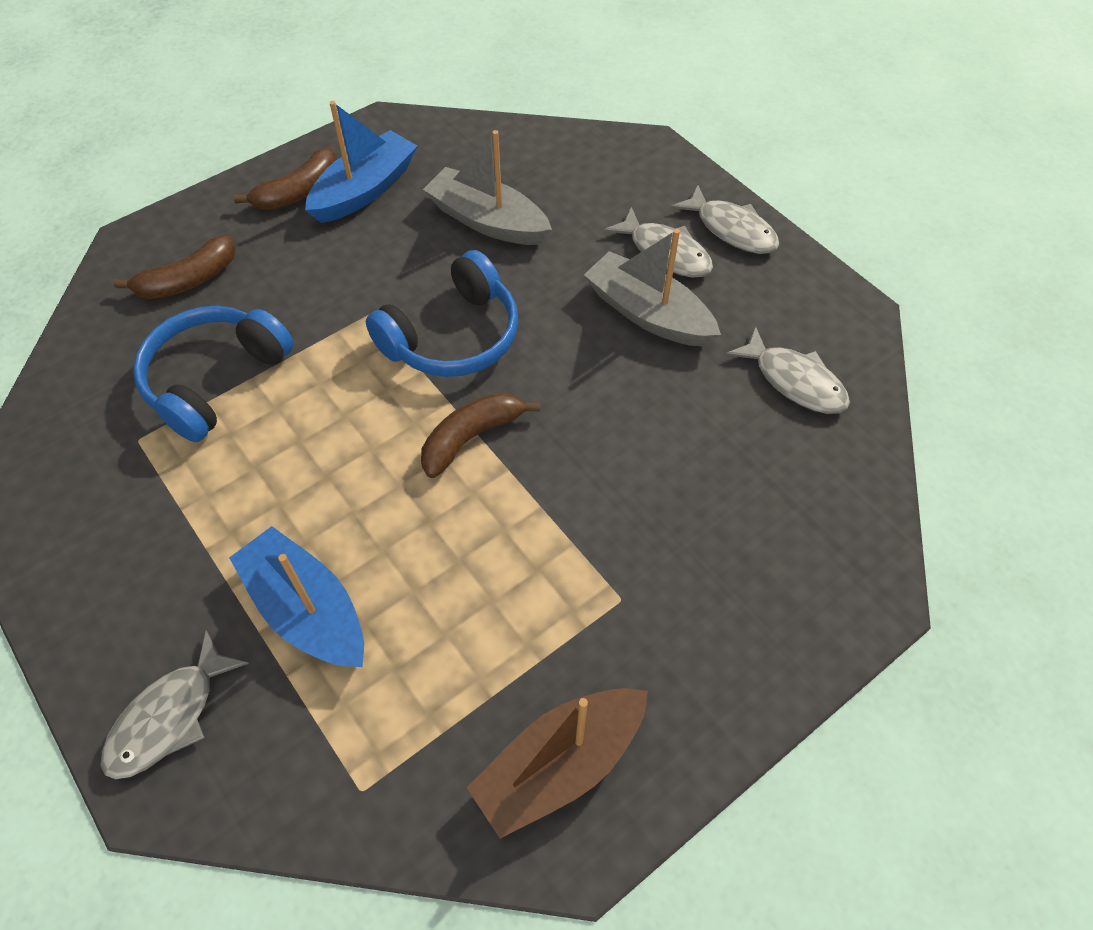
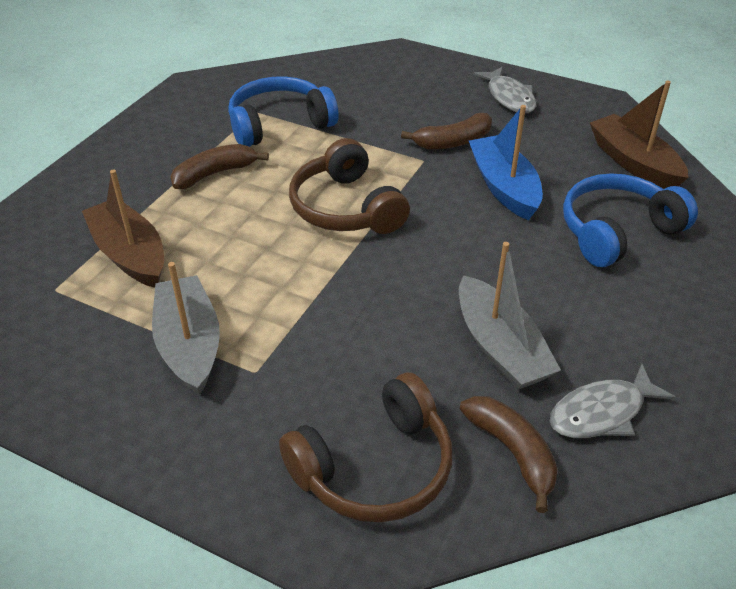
blue boat: 2 -> 1
brown boat: 1 -> 2
brown headphones: 0 -> 2
grey fish: 4 -> 2

